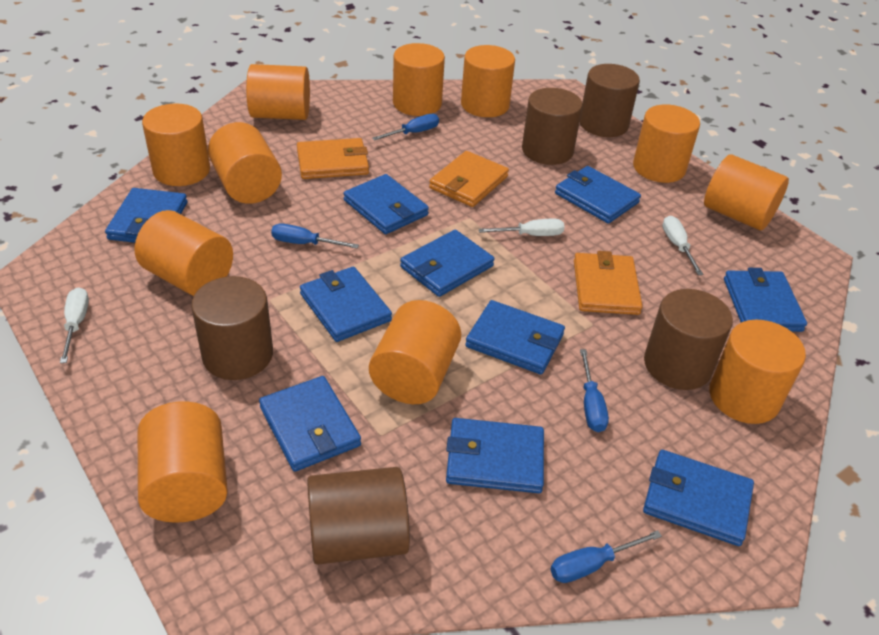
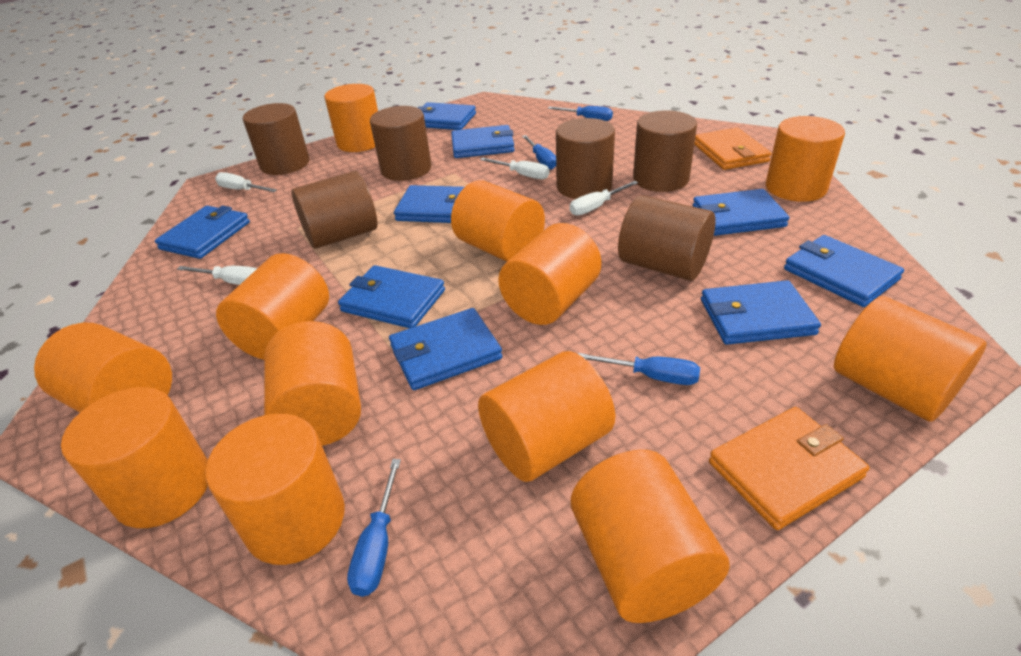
blue wallet: 10 -> 9
brown cylinder: 5 -> 6
orange cylinder: 11 -> 12
orange wallet: 3 -> 2
white screwdriver: 3 -> 4

